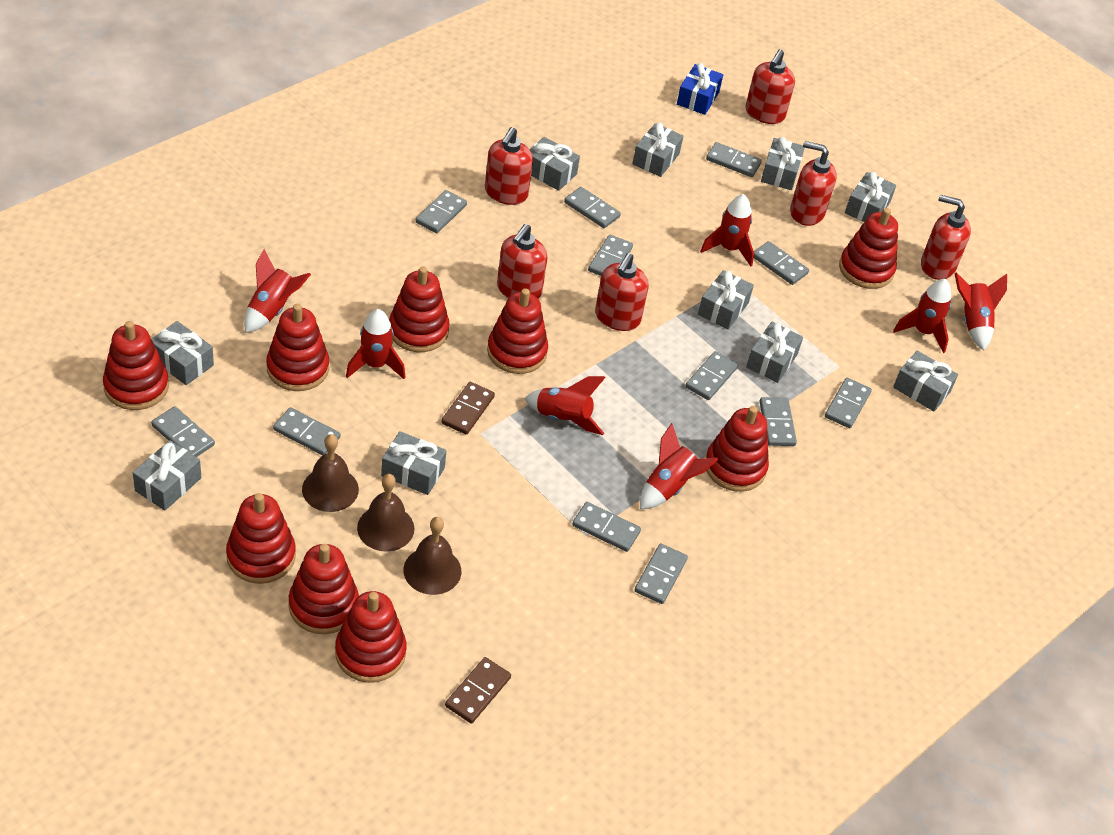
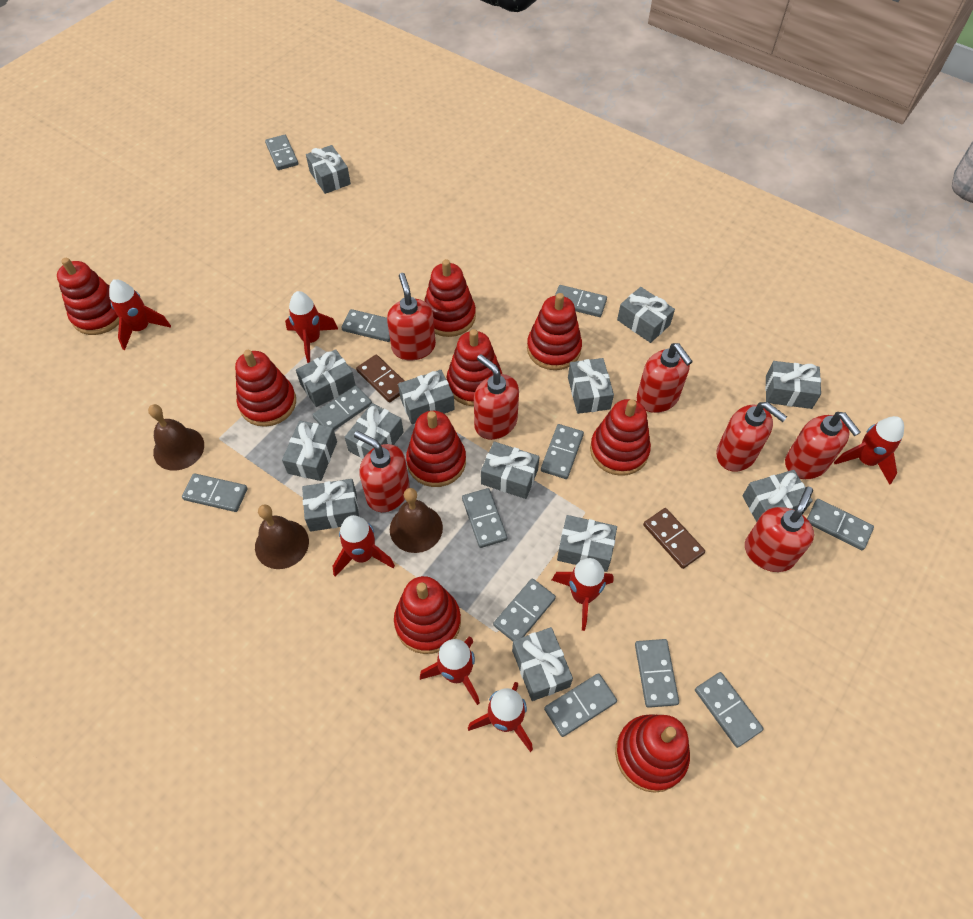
blue gift: 1 -> 0
grey gift: 10 -> 13
red soap dispenser: 6 -> 7

